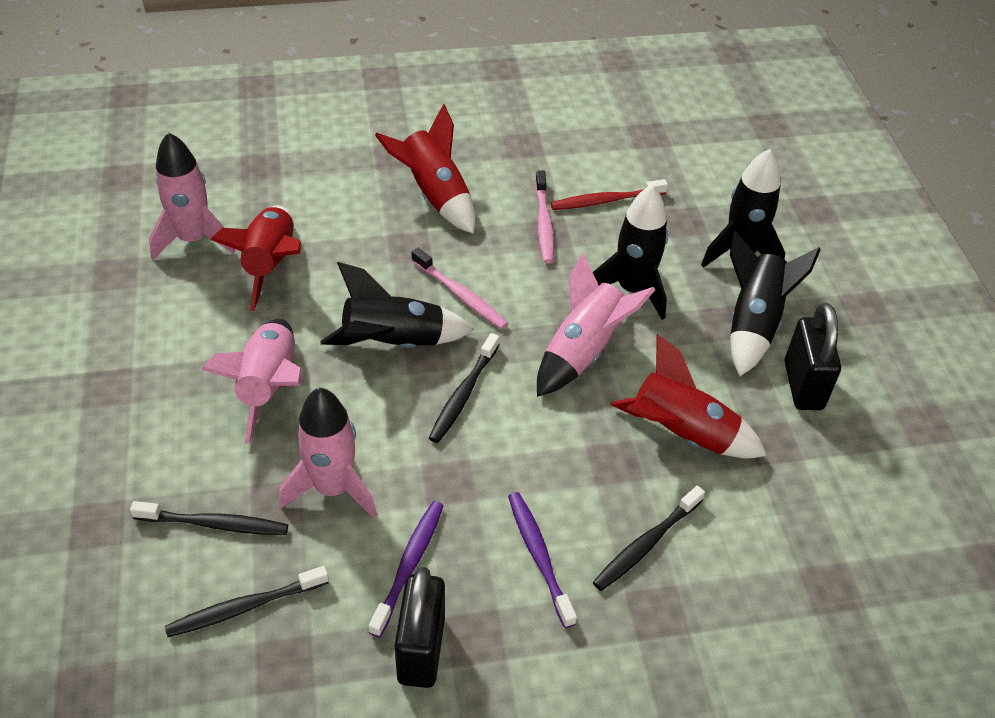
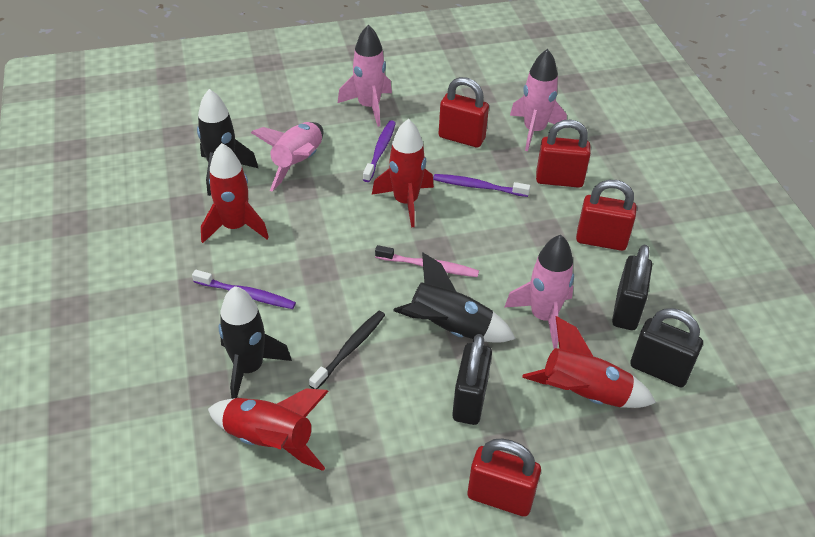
black padlock: 2 -> 3
black rocket: 4 -> 3
black toothbrush: 4 -> 1
pink toothbrush: 2 -> 1
purple toothbrush: 2 -> 3
red padlock: 0 -> 4
red rocket: 3 -> 4
red toothbrush: 1 -> 0

